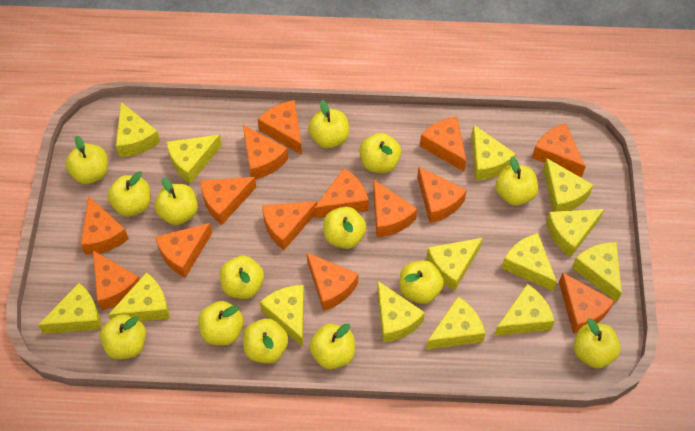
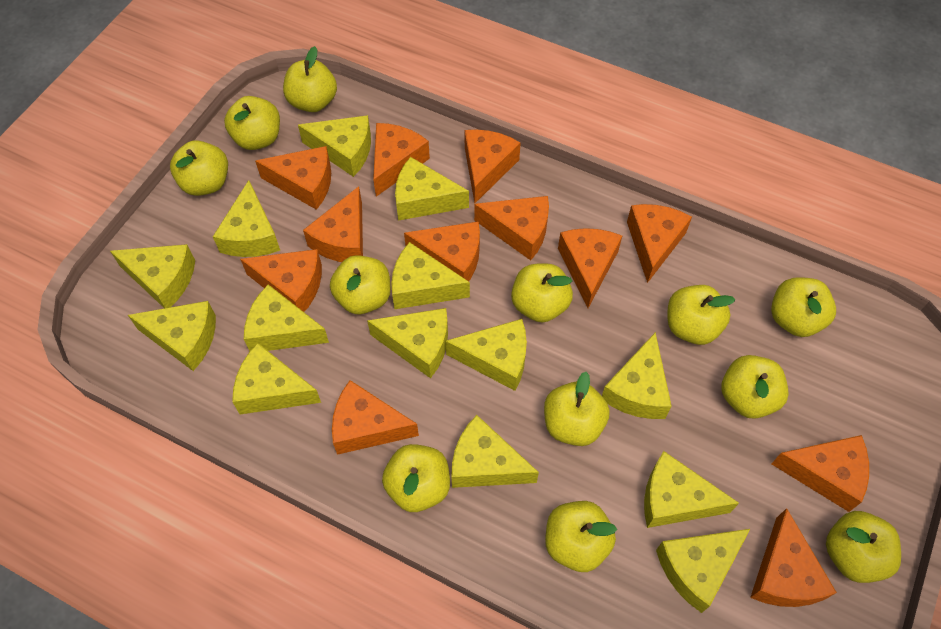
orange cheese: 14 -> 12
yellow apple: 14 -> 12

